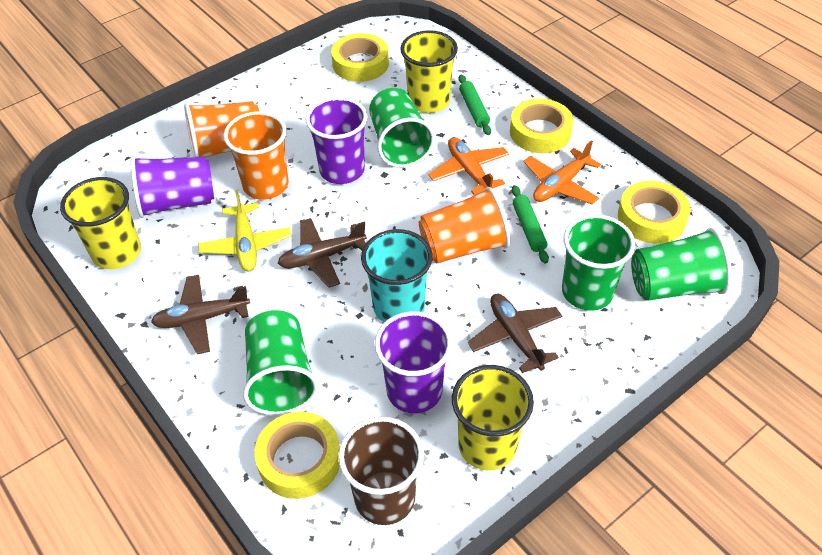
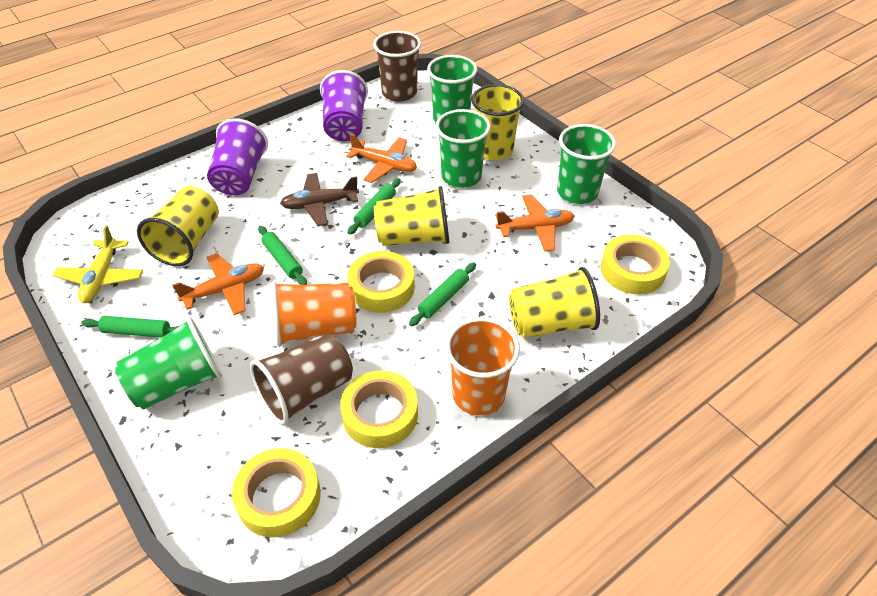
brown cup: 1 -> 2
brown plane: 3 -> 1
green rolling pin: 2 -> 4
orange cup: 3 -> 2
orange plane: 2 -> 3
purple cup: 3 -> 2
turquoise cup: 1 -> 0
yellow cup: 3 -> 4

